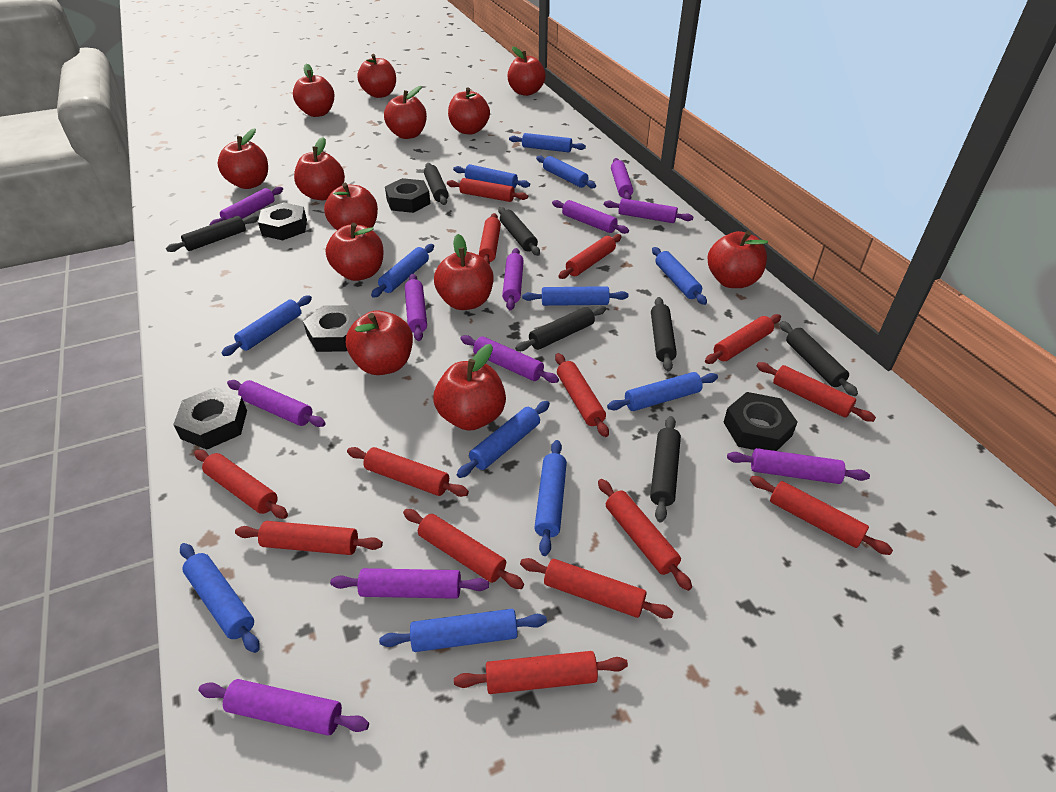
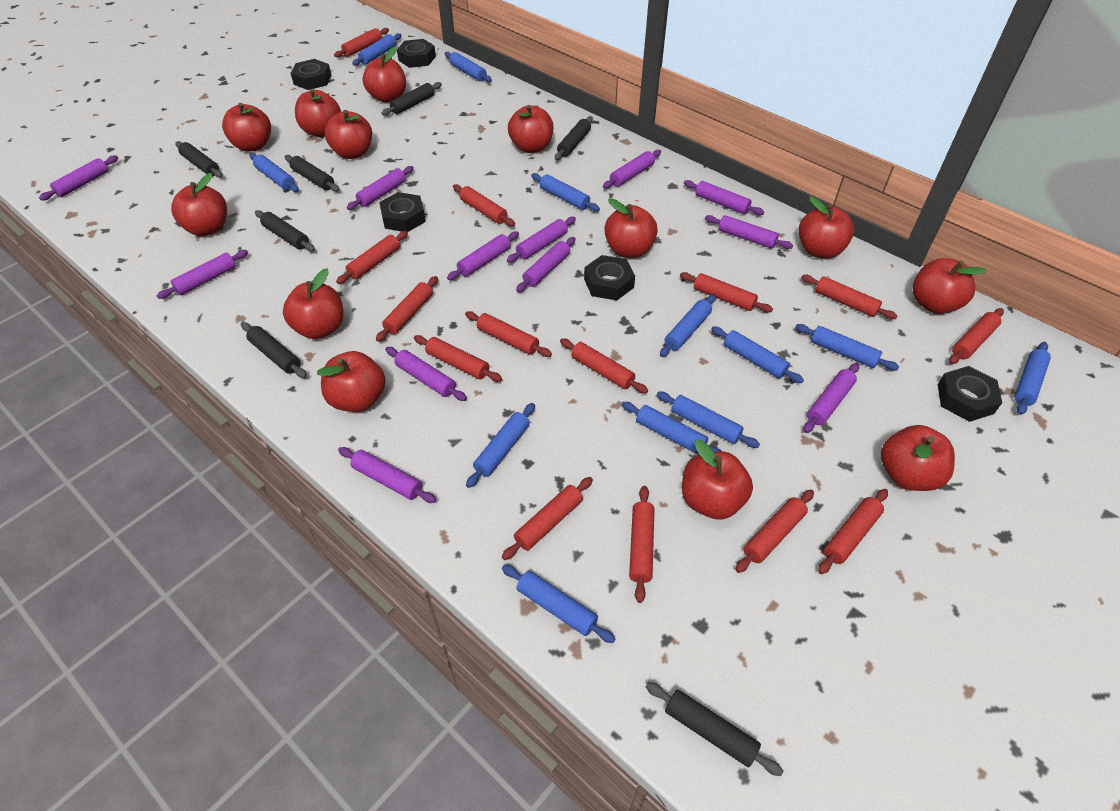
purple rolling pin: 11 -> 12

